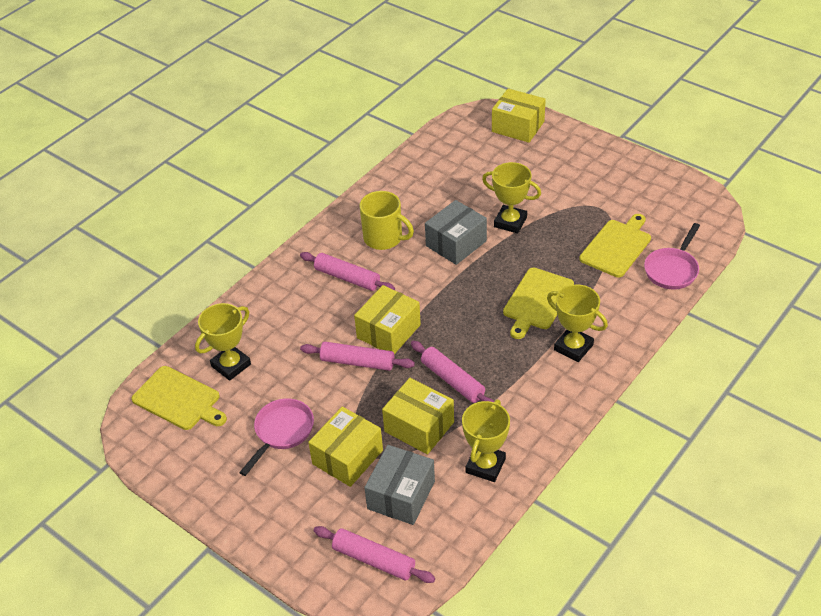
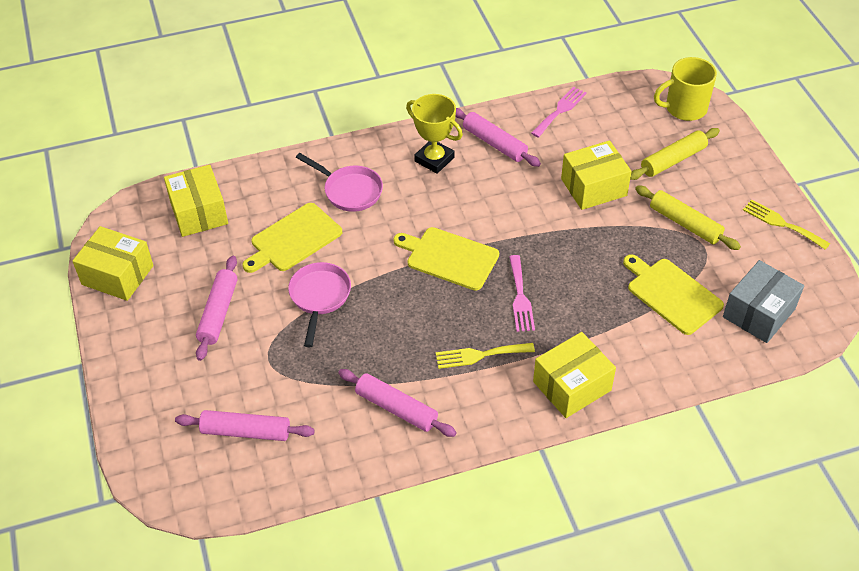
grey box: 2 -> 1
pink fork: 0 -> 2
yellow fork: 0 -> 2
yellow rolling pin: 0 -> 2
yellow trophy: 4 -> 1

